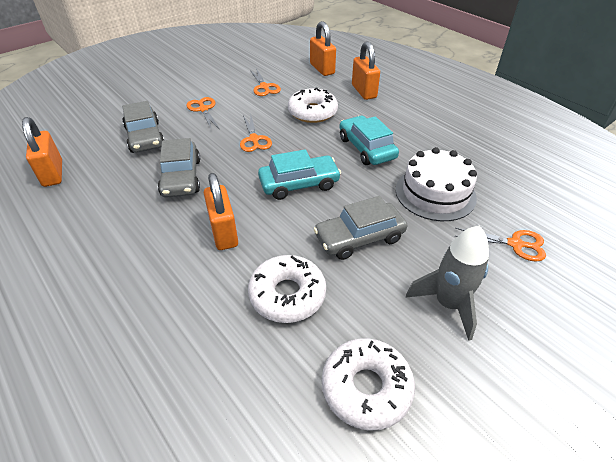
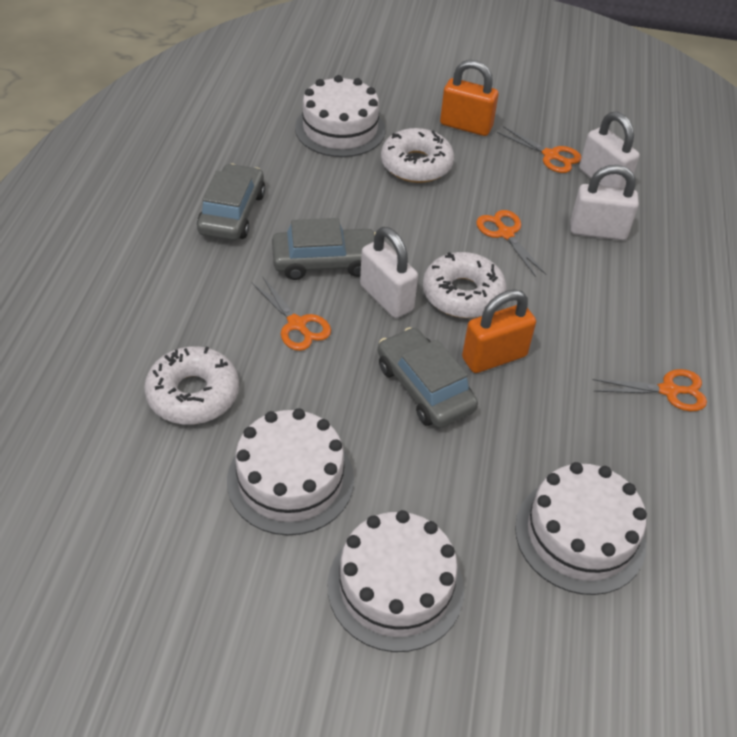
grey rocket: 1 -> 0
orange padlock: 4 -> 2
turquoise car: 2 -> 0
white cake: 1 -> 4
white padlock: 0 -> 3

